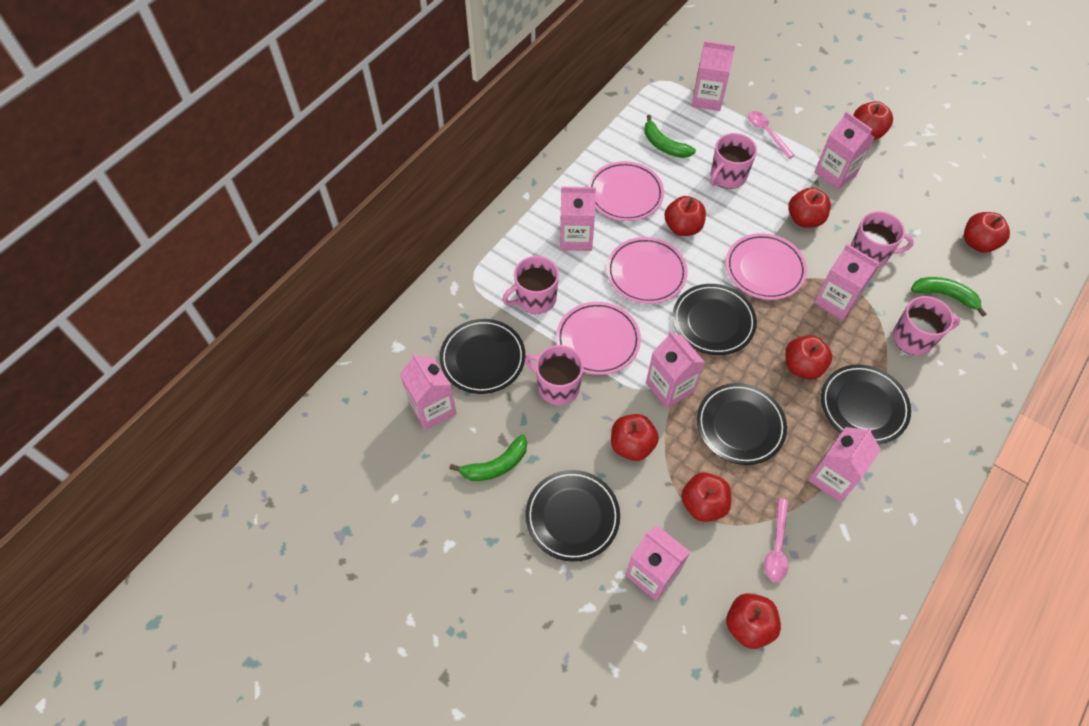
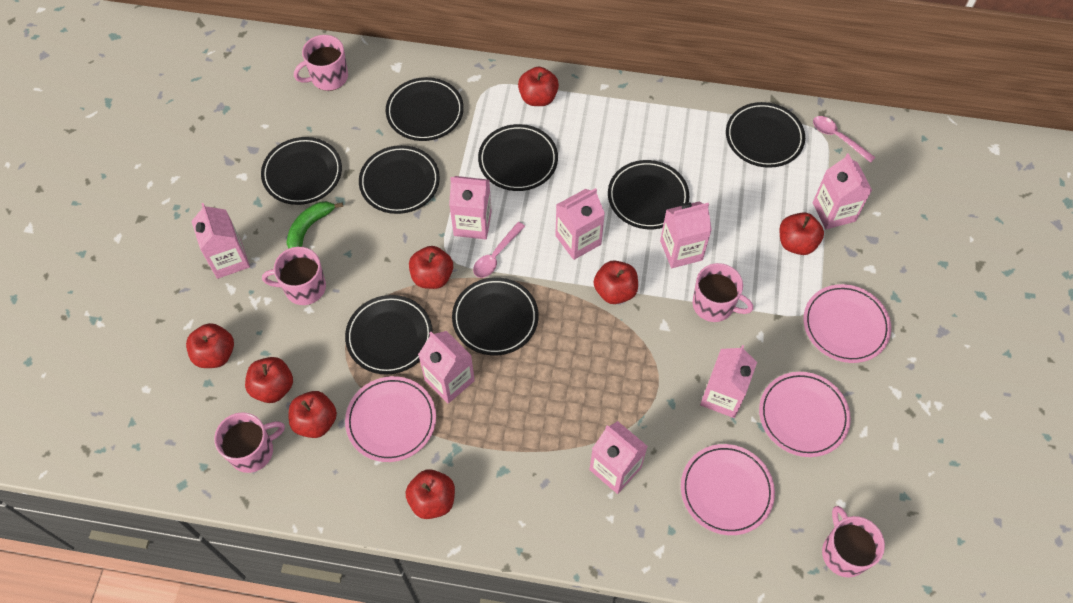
black plate: 5 -> 8
green banana: 3 -> 1

